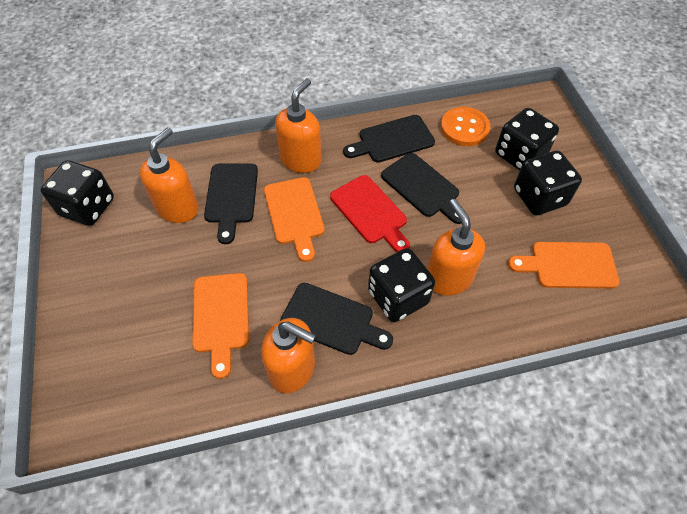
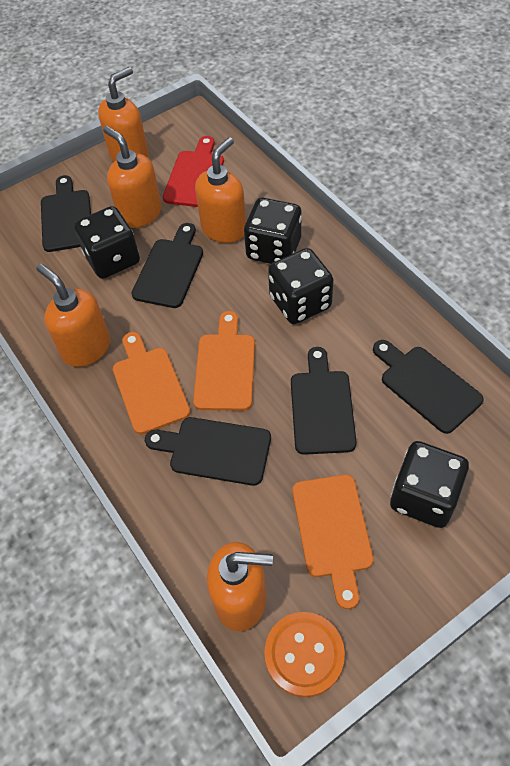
black cutting board: 4 -> 5
orange soap dispenser: 4 -> 5

